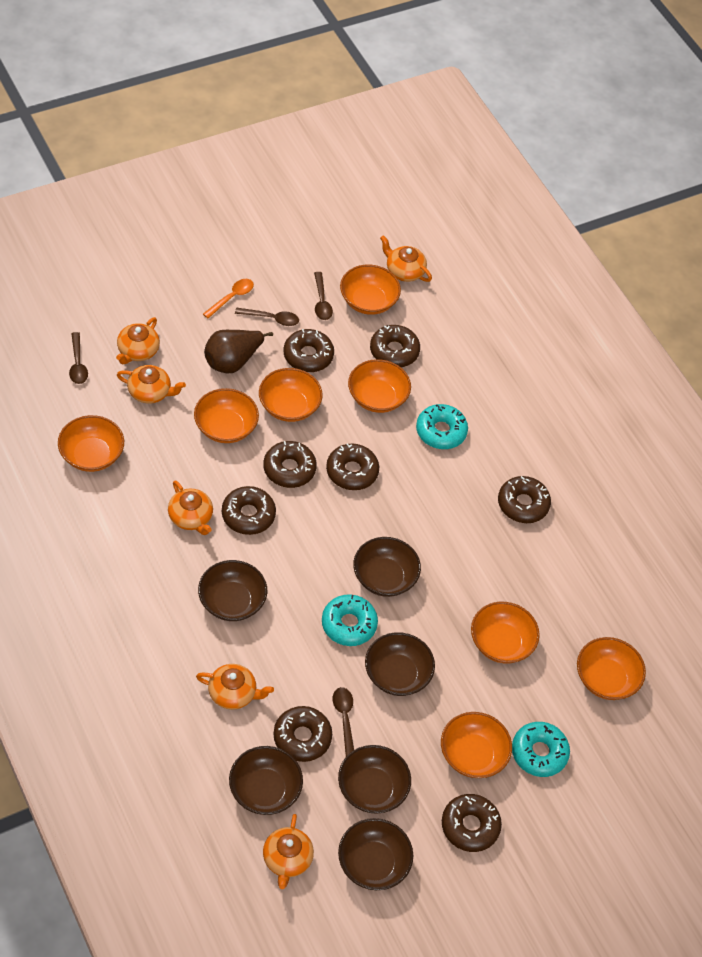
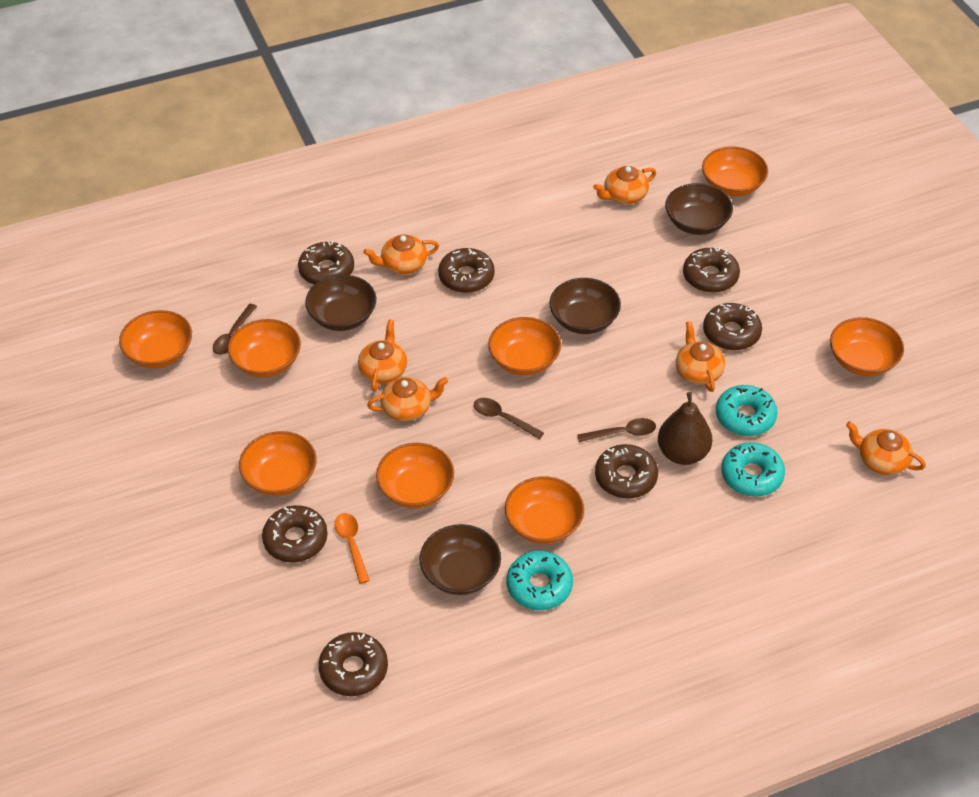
brown bowl: 6 -> 4
brown donut: 8 -> 7
brown spoon: 4 -> 3

